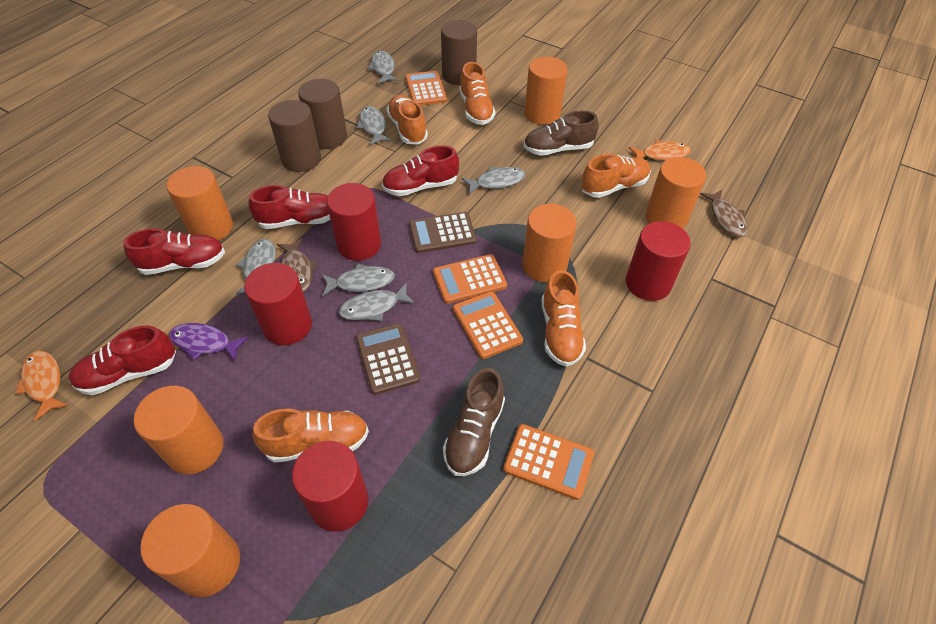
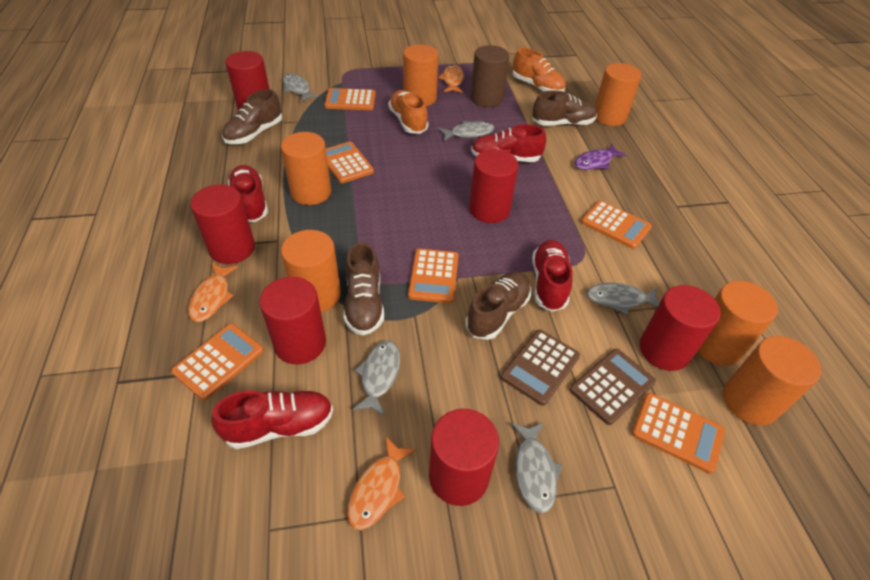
brown cylinder: 3 -> 1
brown fish: 2 -> 0
brown shoe: 2 -> 4
grey fish: 6 -> 5
orange calculator: 4 -> 6
orange fish: 2 -> 3
orange shoe: 5 -> 2
red cylinder: 4 -> 6

